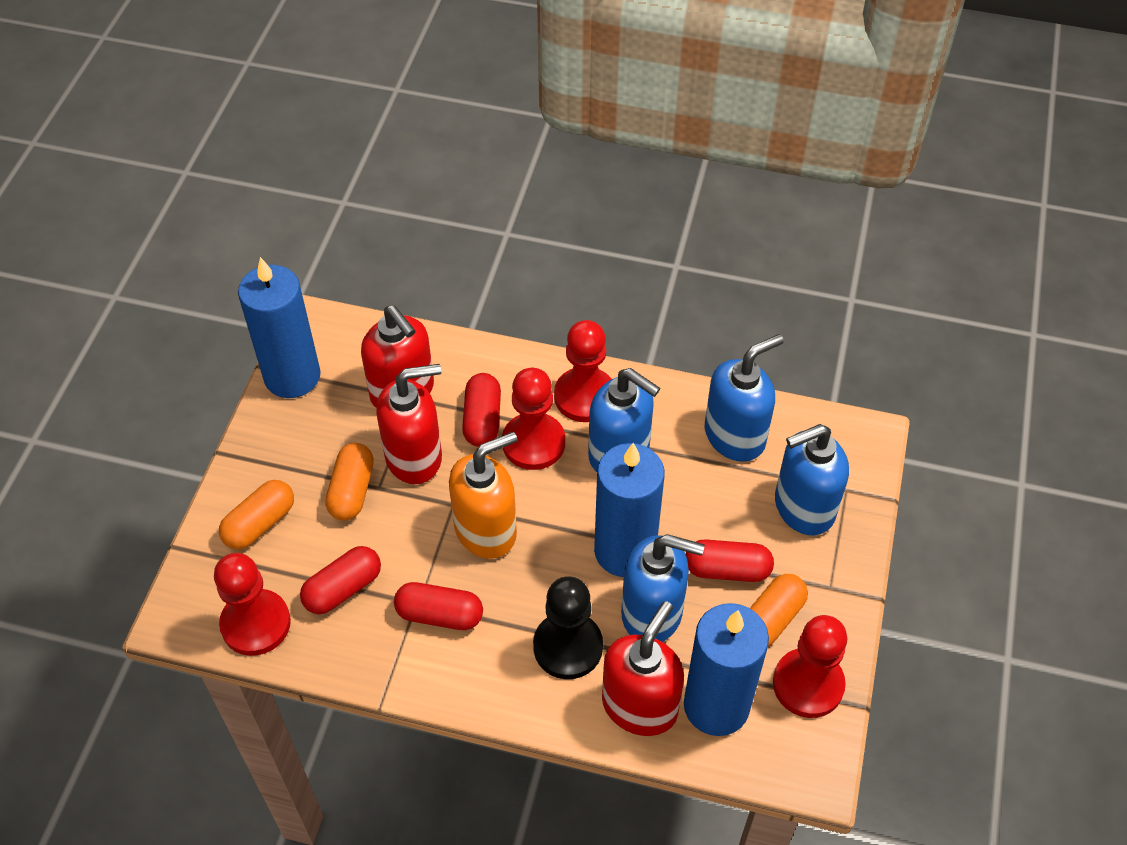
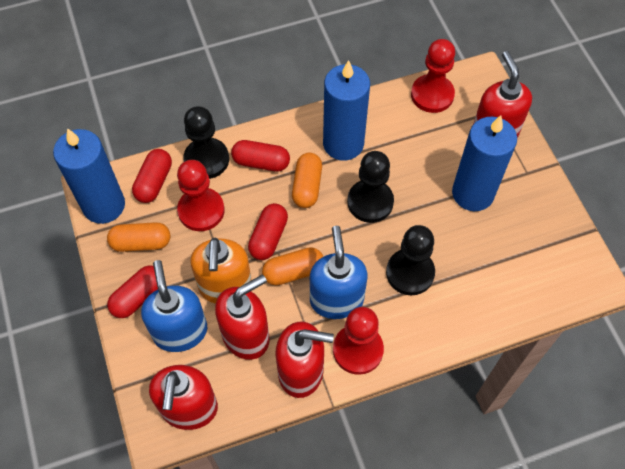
black pawn: 1 -> 3
blue soap dispenser: 4 -> 2
red pawn: 4 -> 3
red soap dispenser: 3 -> 4

